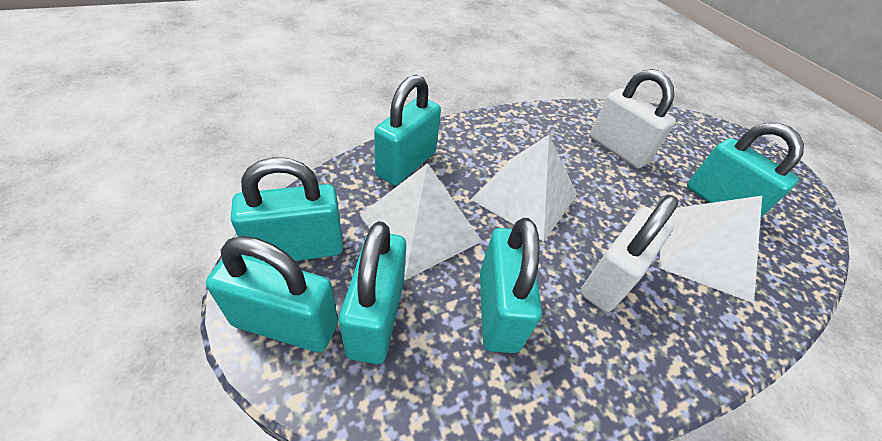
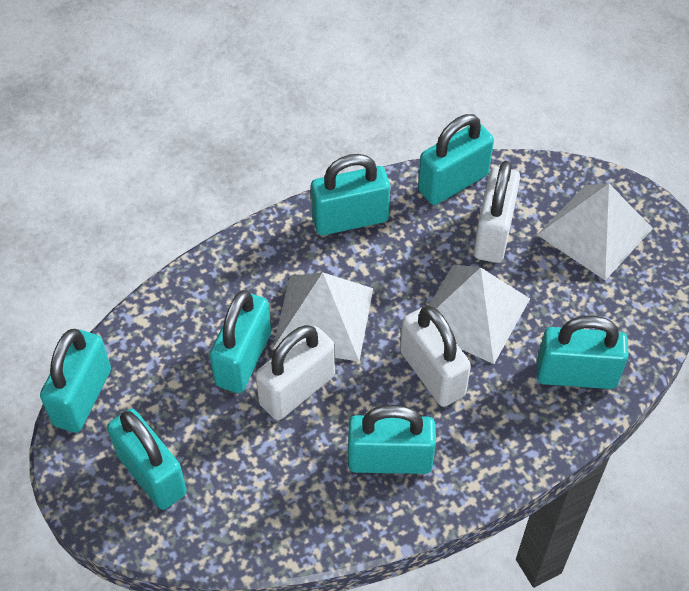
turquoise padlock: 6 -> 7
white padlock: 2 -> 3

